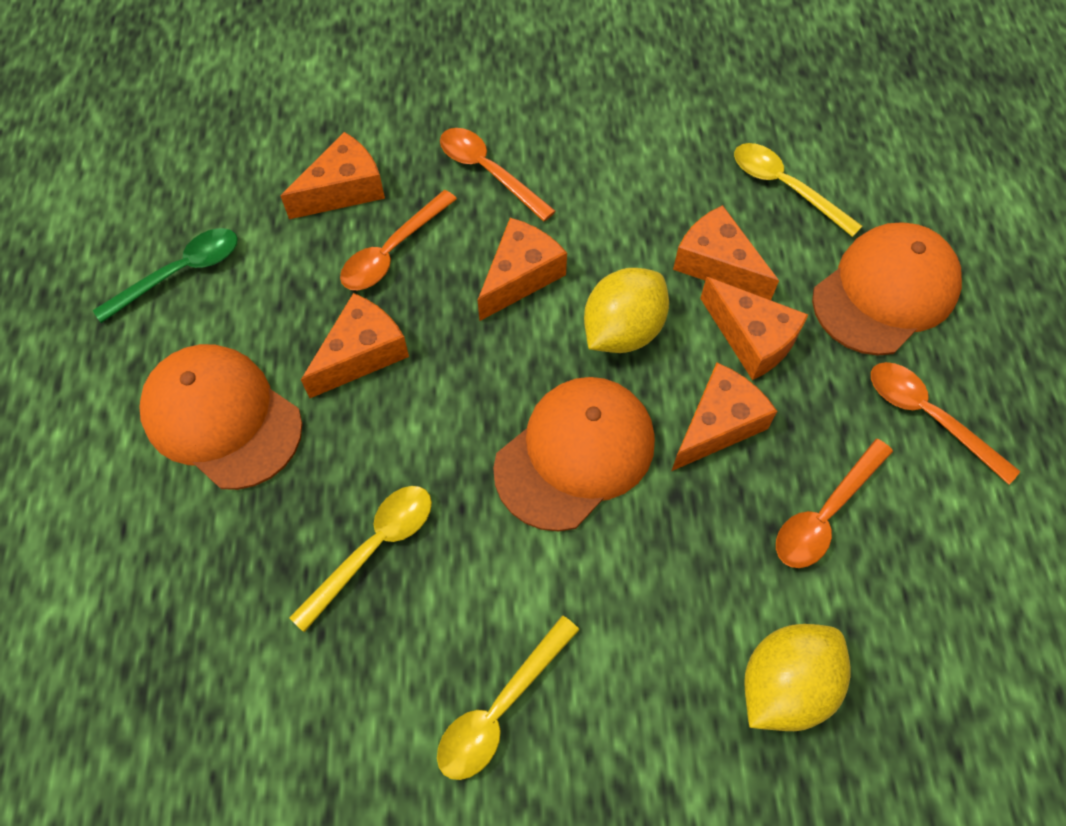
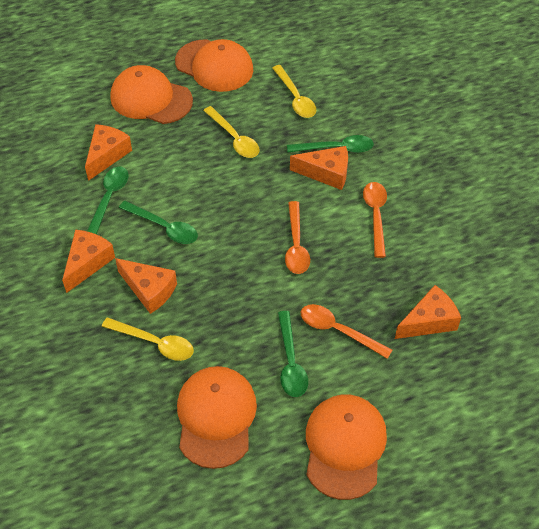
green spoon: 1 -> 4
orange cap: 3 -> 4
orange cheese: 6 -> 5
orange spoon: 4 -> 3
yellow lemon: 2 -> 0

